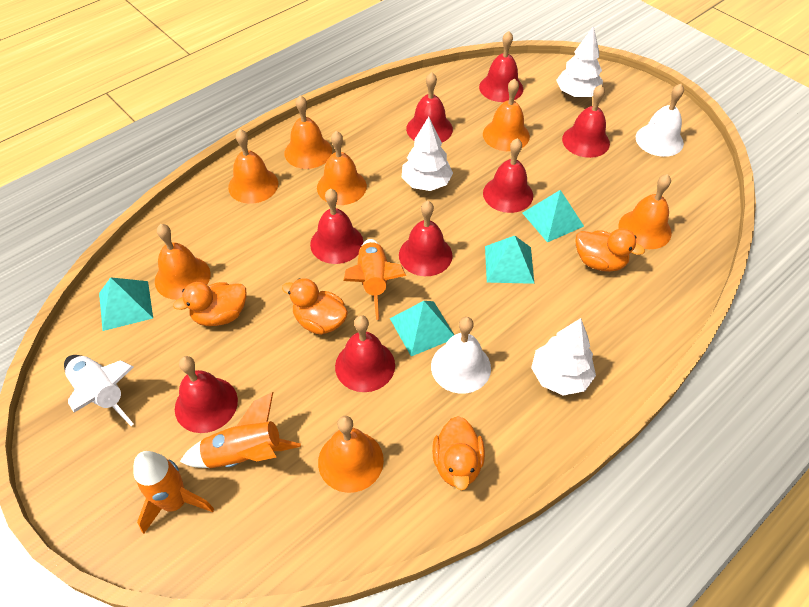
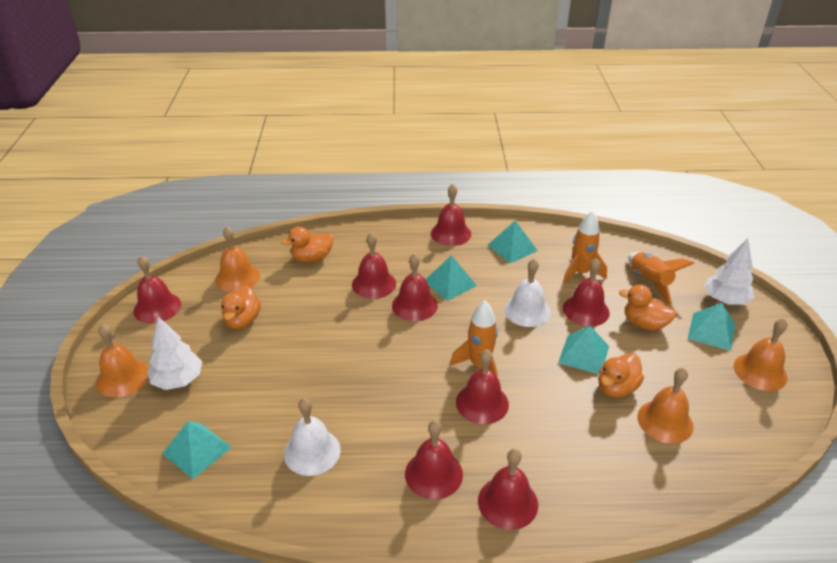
orange bell: 7 -> 4
turquoise pyramid: 4 -> 5
white rocket: 1 -> 0
white tree: 3 -> 2

